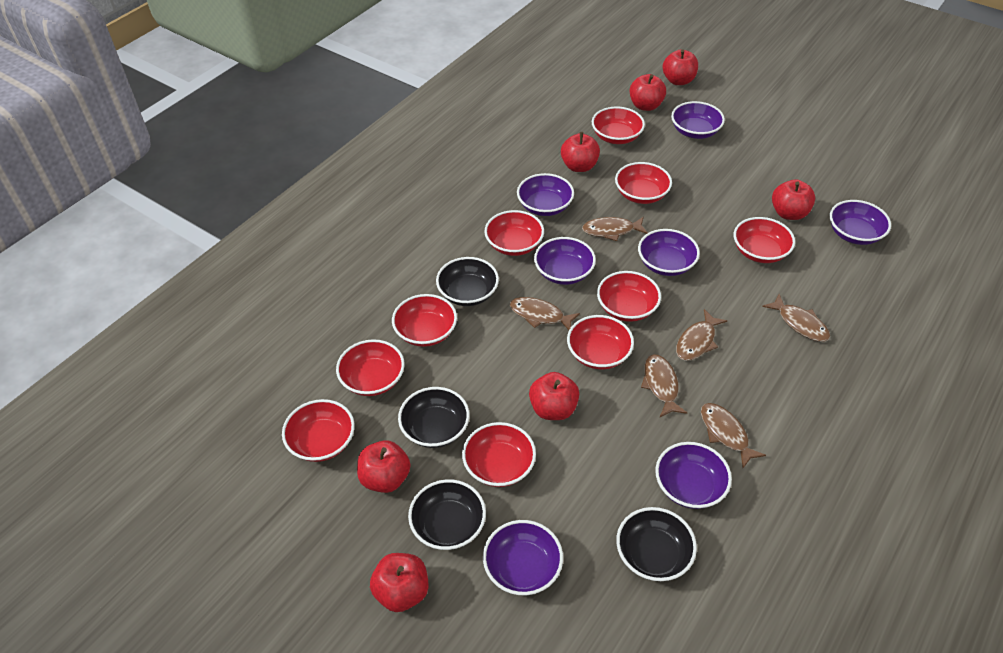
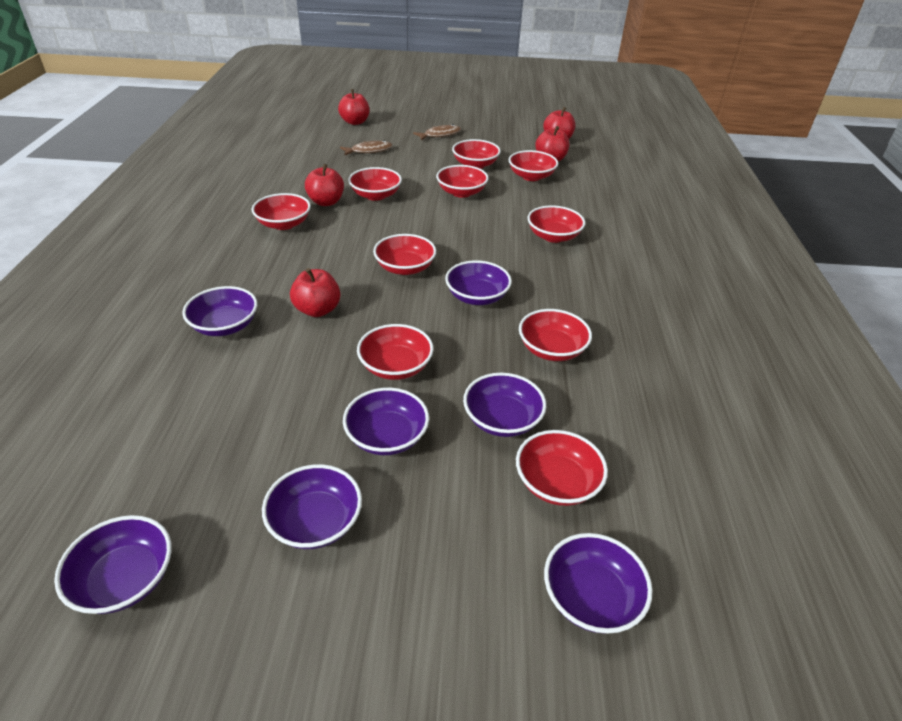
black bowl: 4 -> 0
brown fish: 6 -> 2
red apple: 7 -> 5

